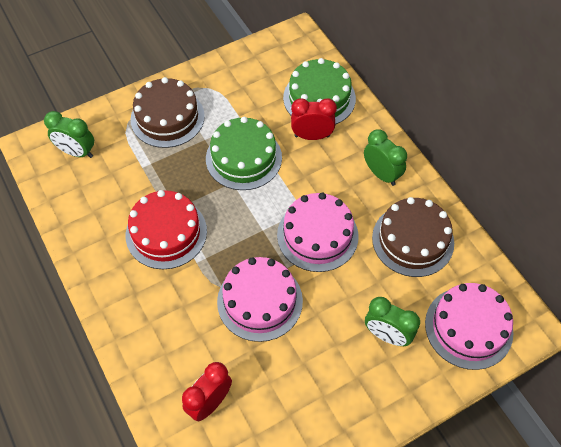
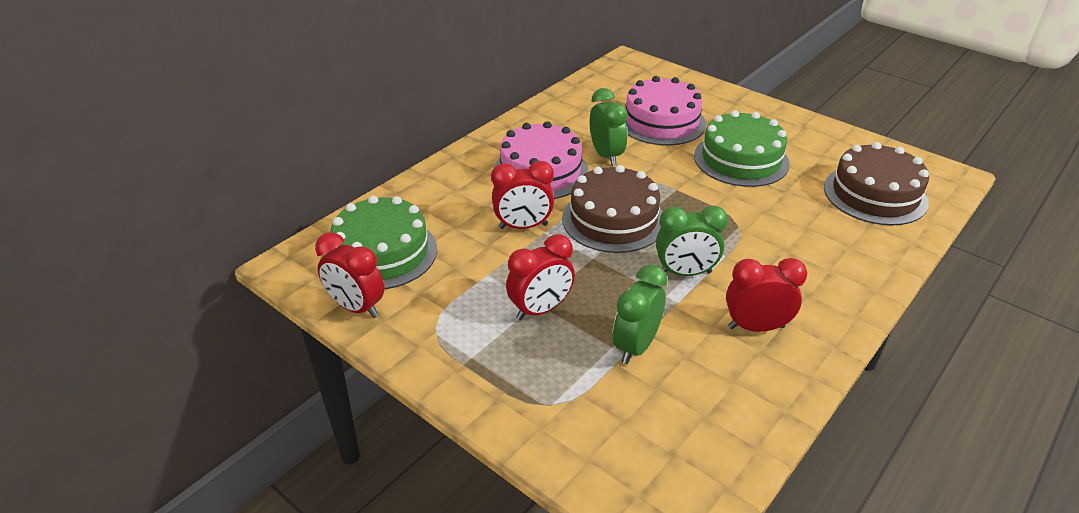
pink cake: 3 -> 2
red cake: 1 -> 0
red clock: 2 -> 4

